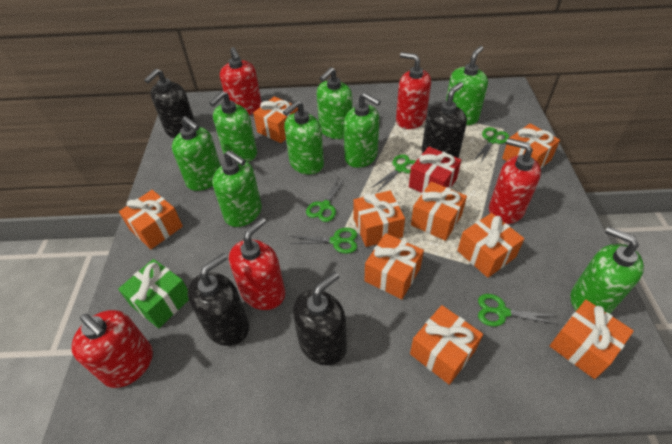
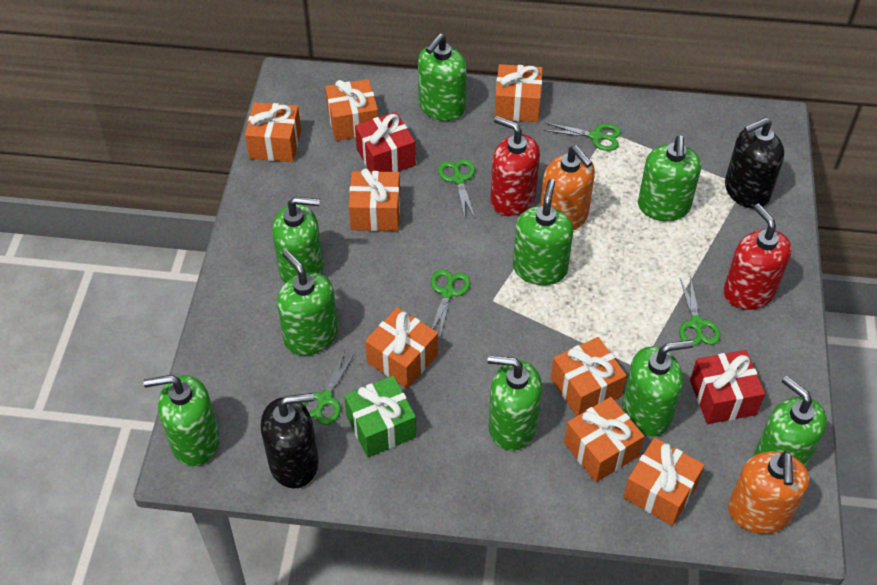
black soap dispenser: 4 -> 2
green soap dispenser: 8 -> 9
orange gift: 9 -> 8
orange soap dispenser: 0 -> 2
red gift: 1 -> 2
red soap dispenser: 5 -> 2

